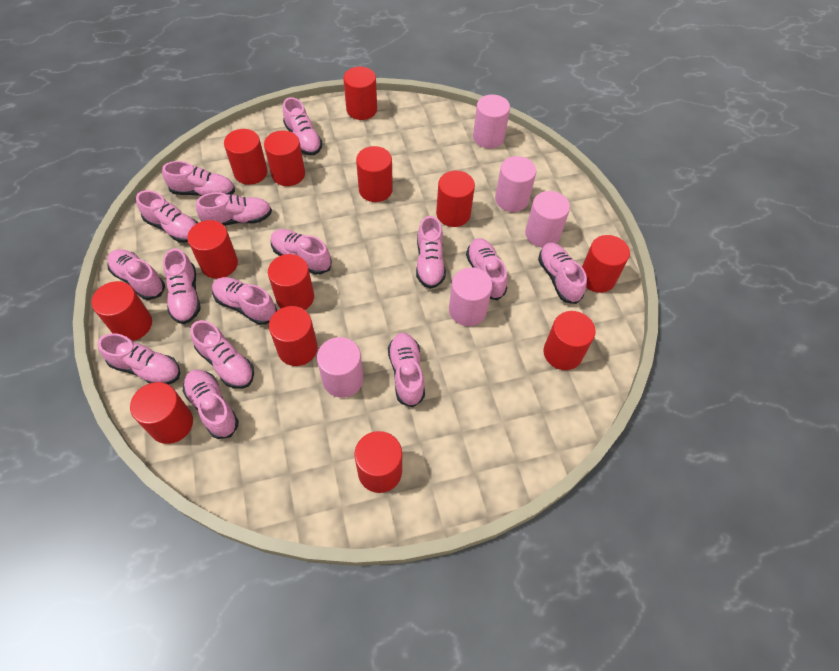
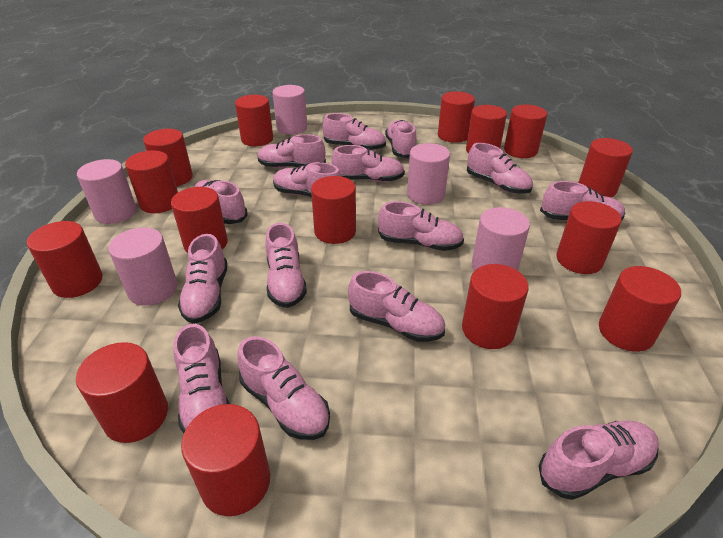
red cylinder: 13 -> 15

